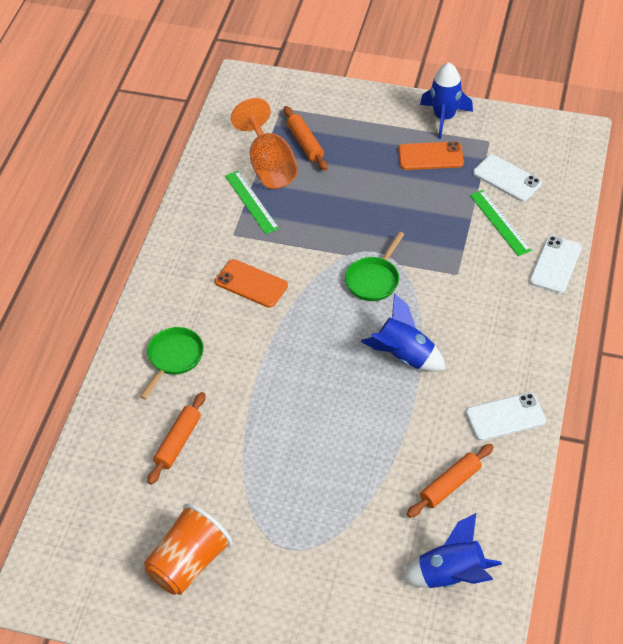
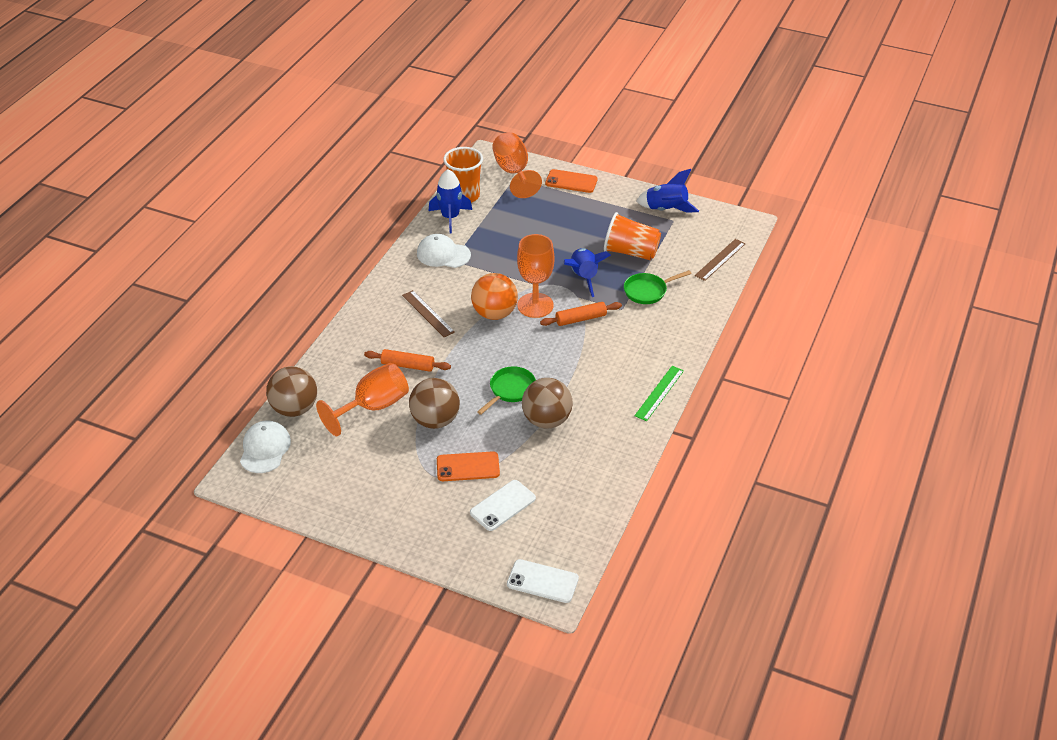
brown ball: 0 -> 3
brown ruler: 0 -> 2
green ruler: 2 -> 1
orange ball: 0 -> 1
orange cup: 1 -> 2
orange goblet: 1 -> 3
orange rolling pin: 3 -> 2
white cap: 0 -> 2
white phone: 3 -> 2

